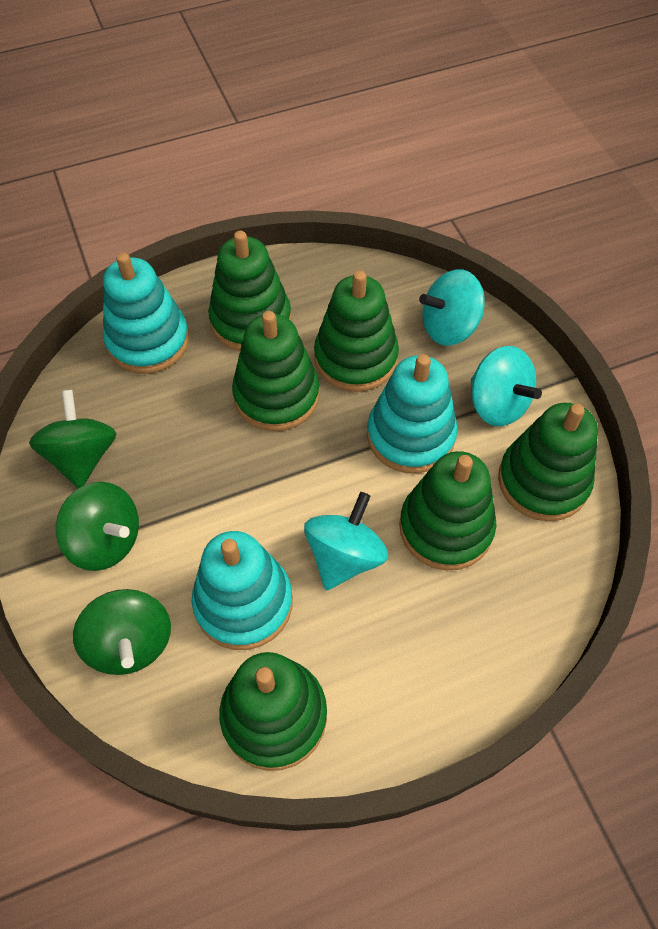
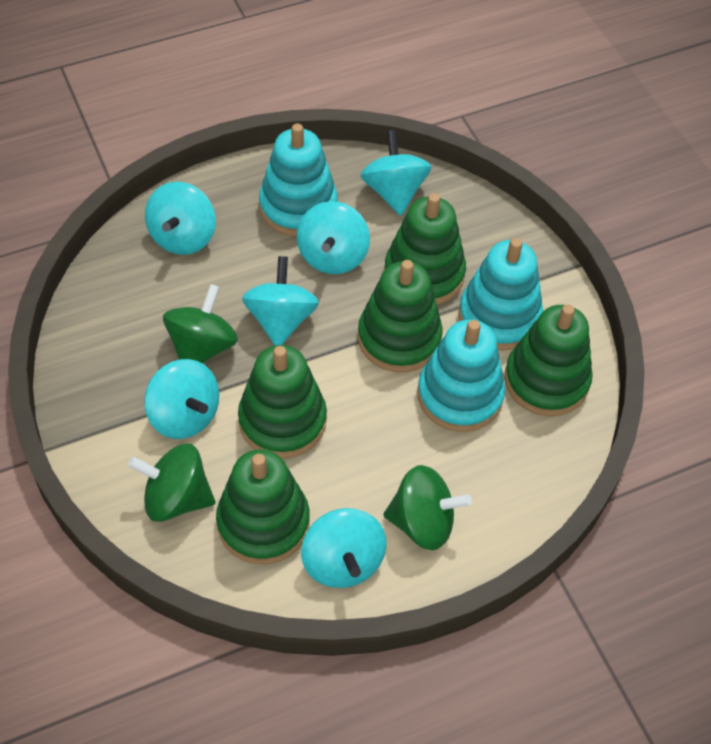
green stacking toy: 6 -> 5
turquoise spinning top: 3 -> 6

